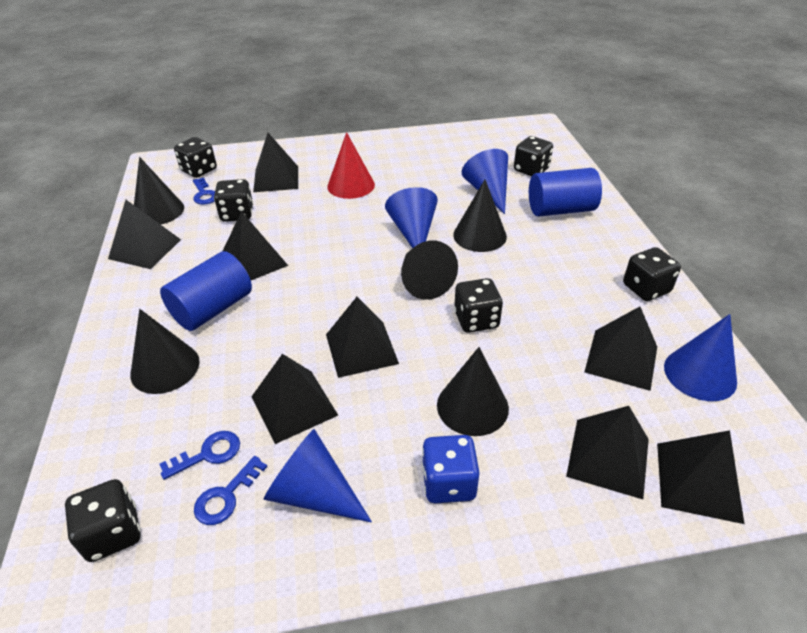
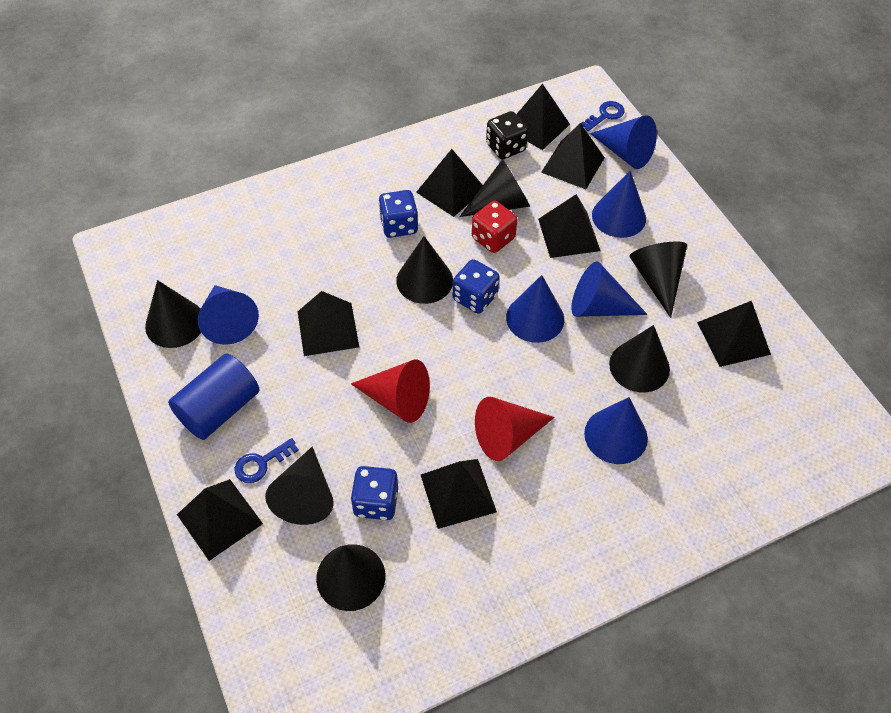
black cone: 5 -> 7
black dice: 6 -> 1
blue cone: 4 -> 6
blue cylinder: 2 -> 1
blue dice: 1 -> 3
blue key: 3 -> 2
red cone: 1 -> 2
red dice: 0 -> 1

